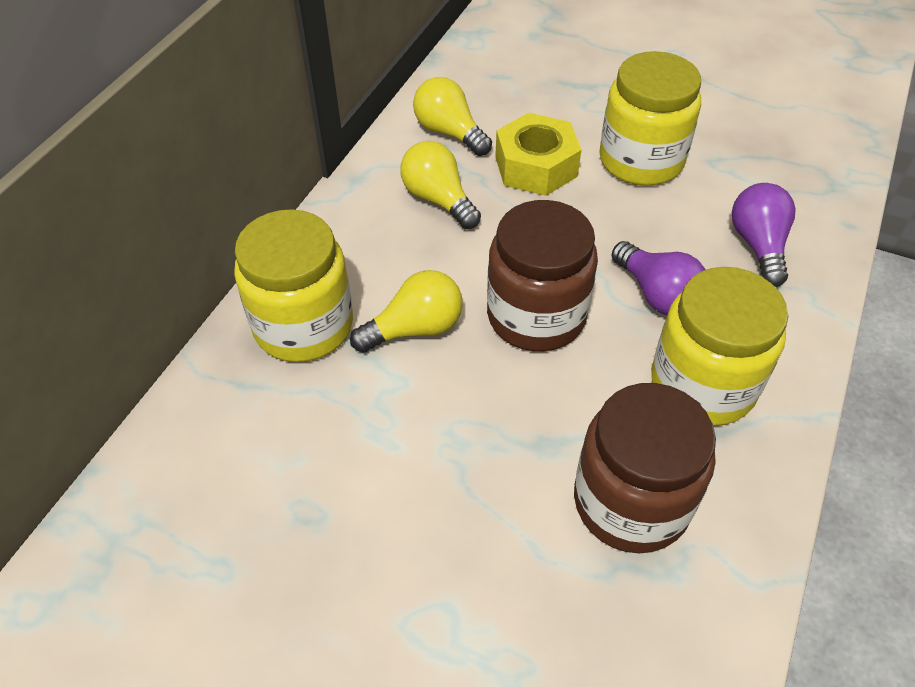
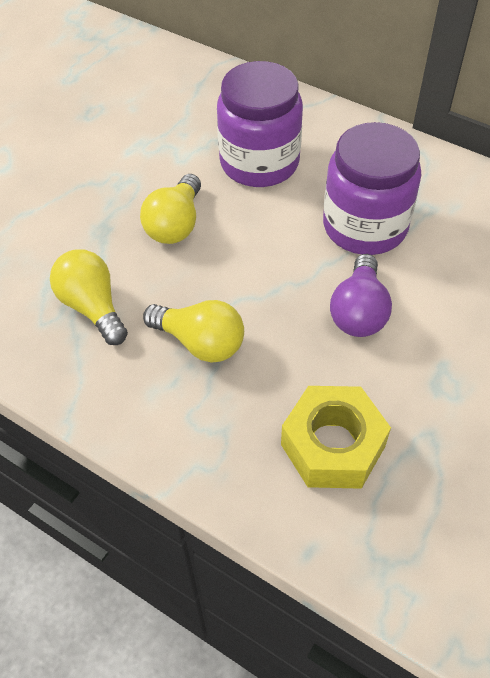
brown jar: 2 -> 0
purple jar: 0 -> 2
purple light bulb: 2 -> 1
yellow jar: 3 -> 0

